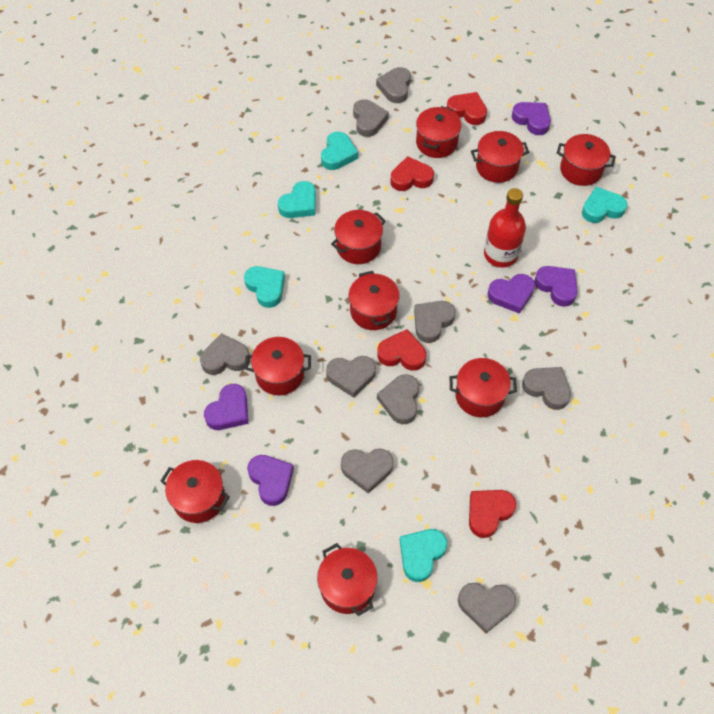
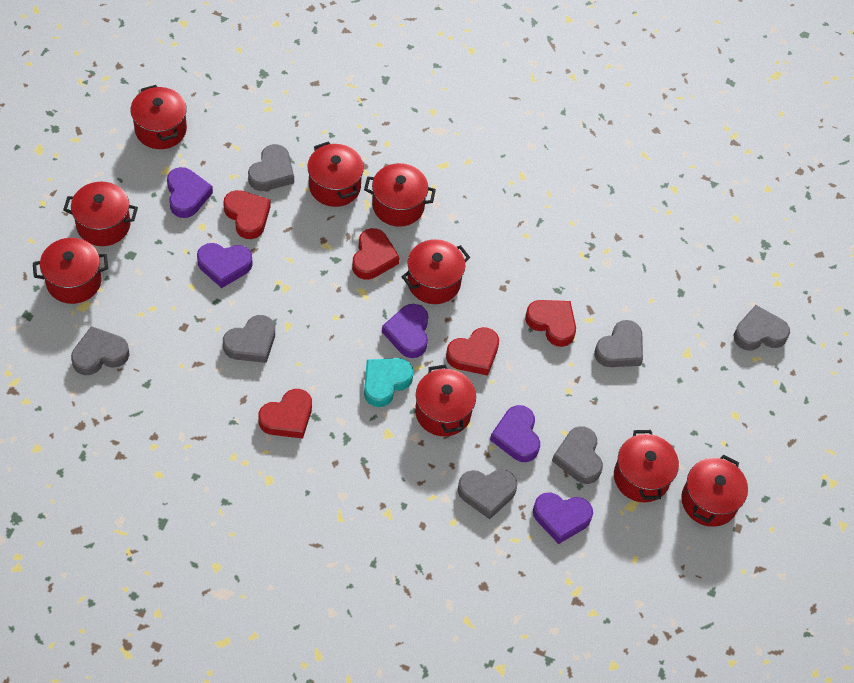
grey heart: 9 -> 7
red bottle: 1 -> 0
red heart: 4 -> 5
turquoise heart: 5 -> 1

